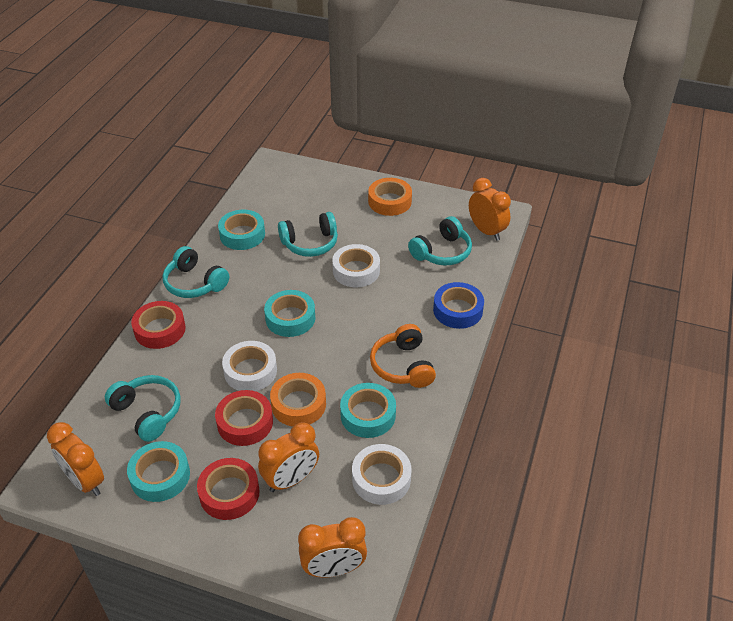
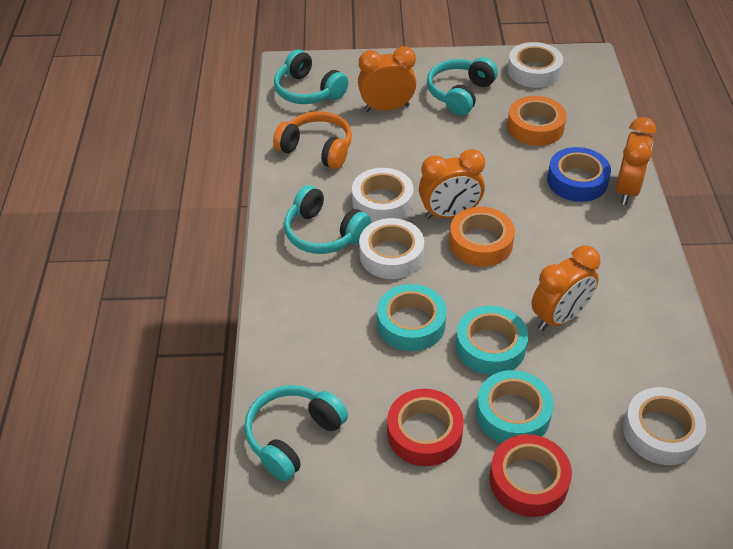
red tape: 3 -> 2
turquoise tape: 4 -> 3
white tape: 3 -> 4

